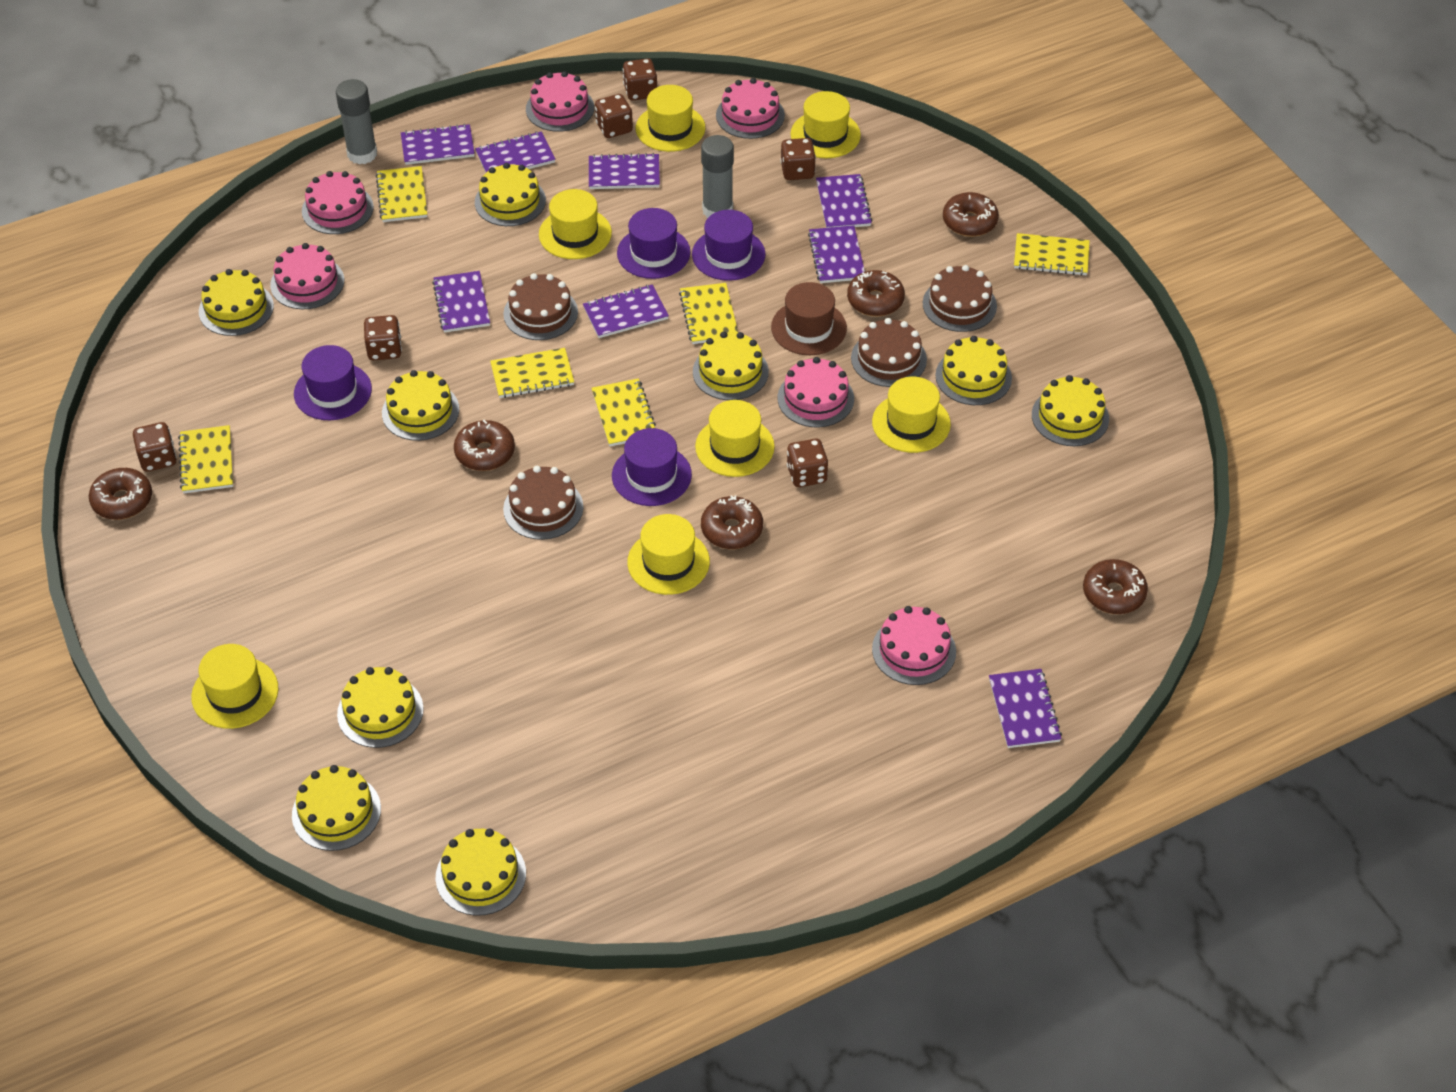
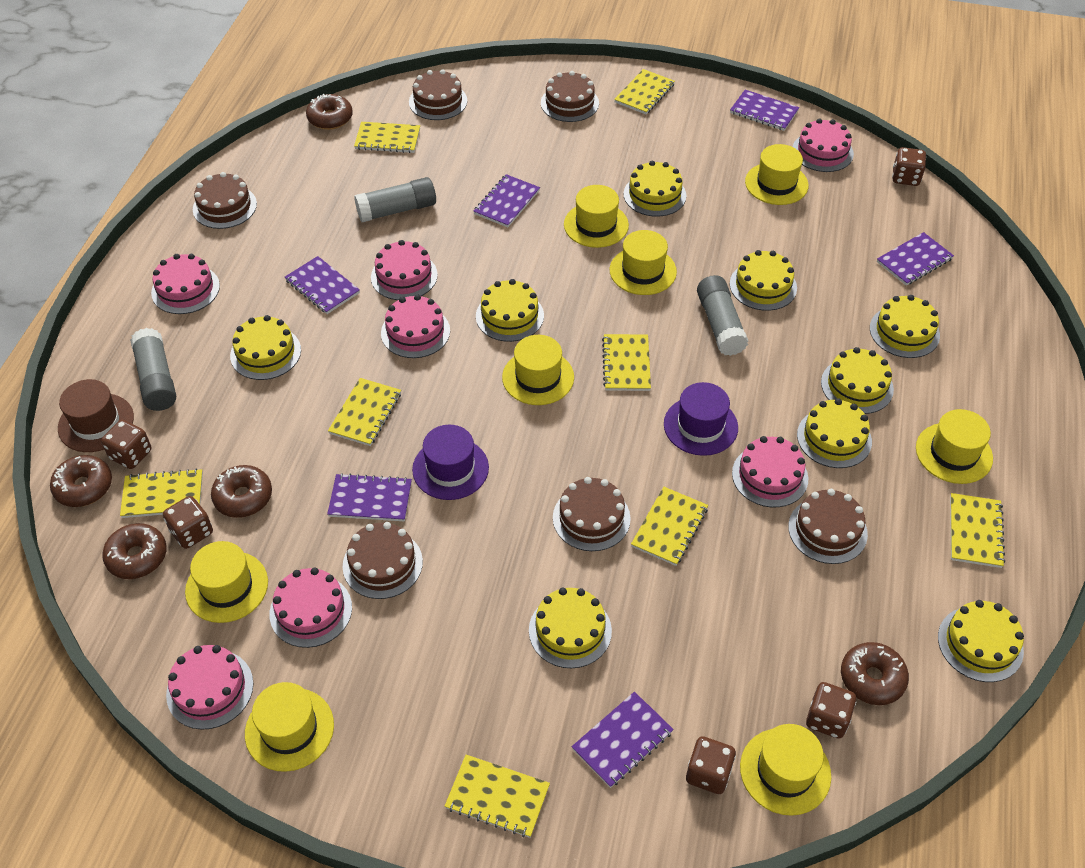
brown cake: 4 -> 6
brown dice: 6 -> 5
brown donut: 6 -> 5
grey glue stick: 2 -> 3
pink cake: 6 -> 7
purple hat: 4 -> 2
purple notebook: 8 -> 6
yellow hat: 7 -> 8
yellow notebook: 6 -> 8

